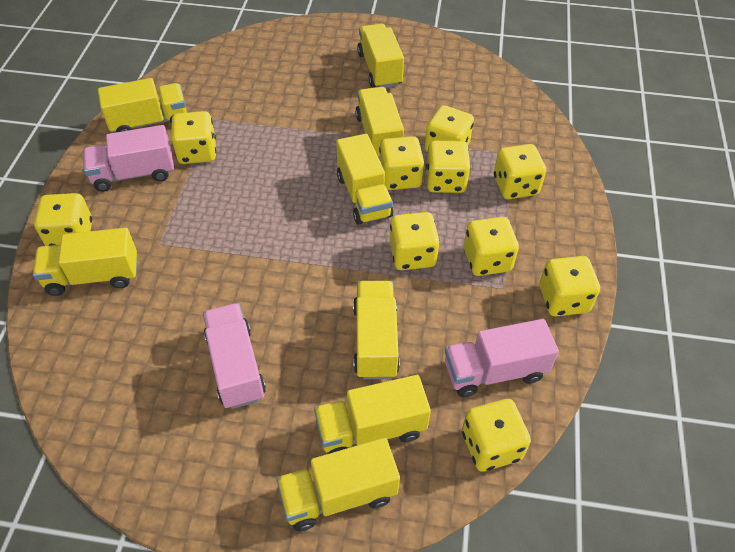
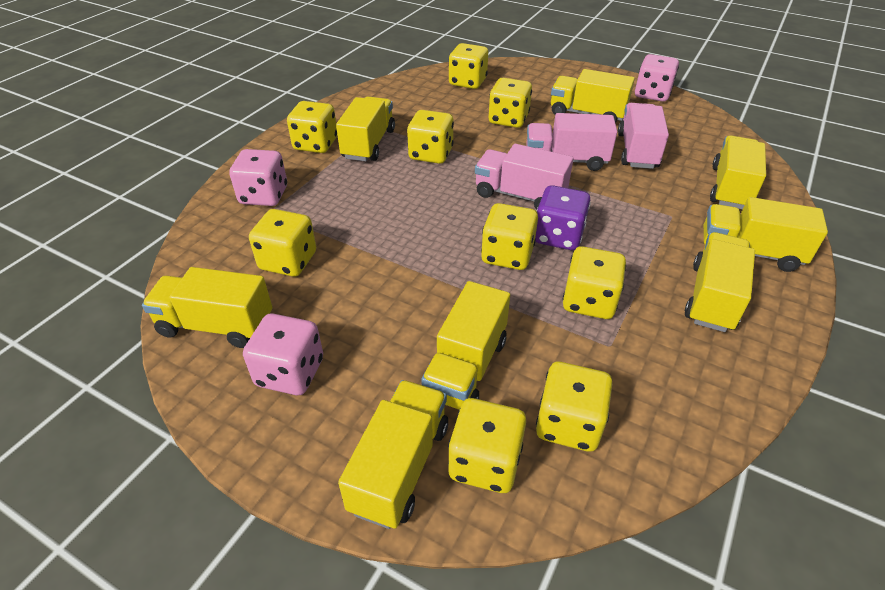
pink dice: 0 -> 3
purple dice: 0 -> 1
yellow dice: 10 -> 9

